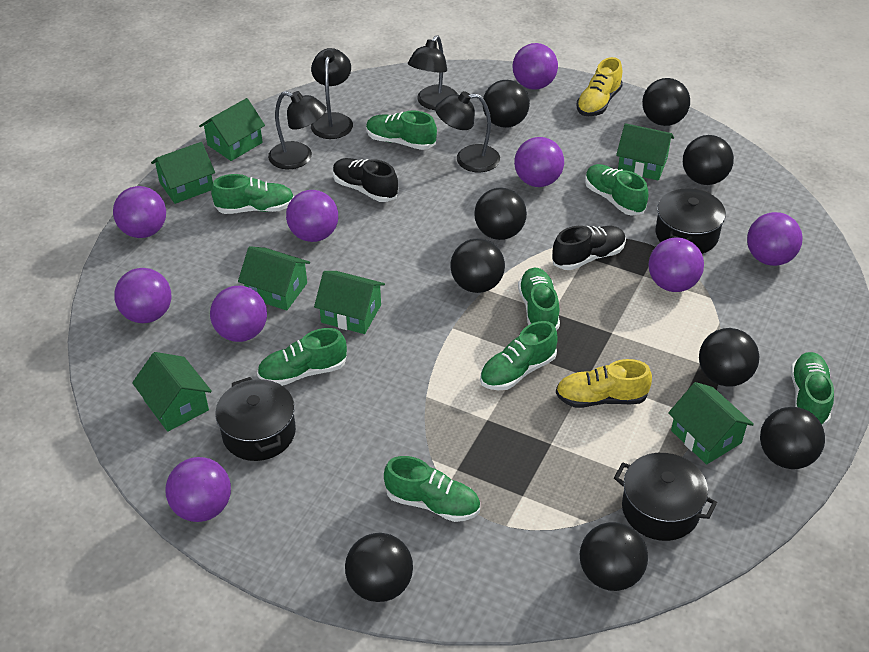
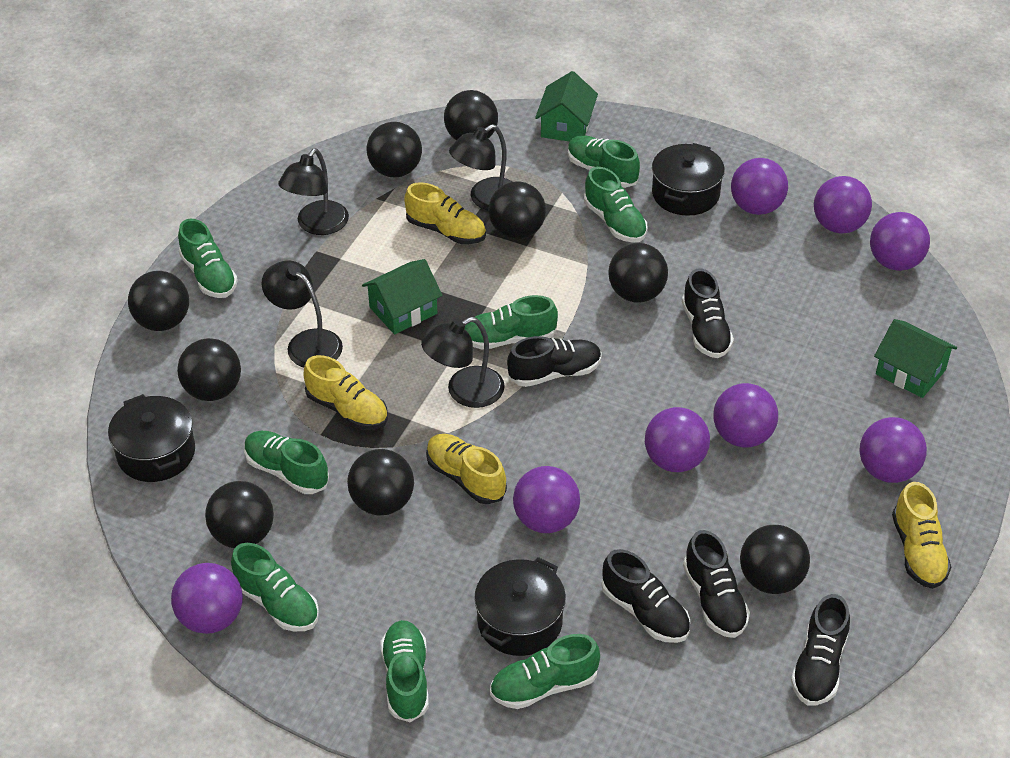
black shoe: 2 -> 5
green house: 7 -> 3
purple ball: 9 -> 8
yellow shoe: 2 -> 4

